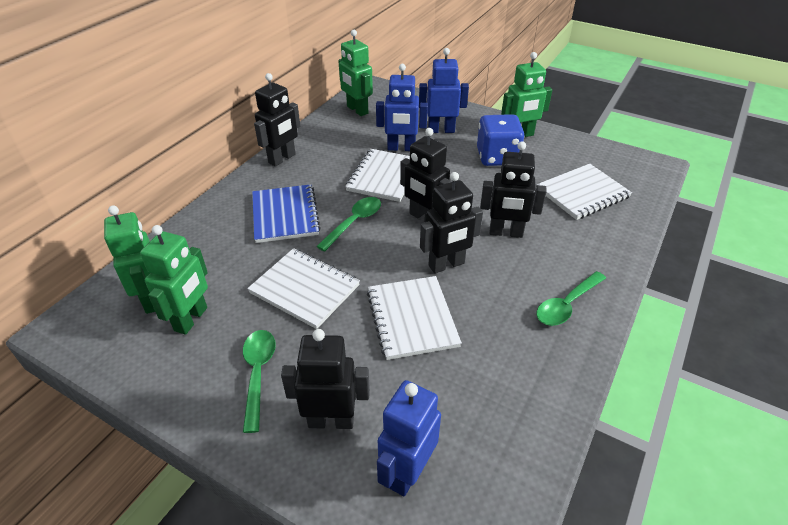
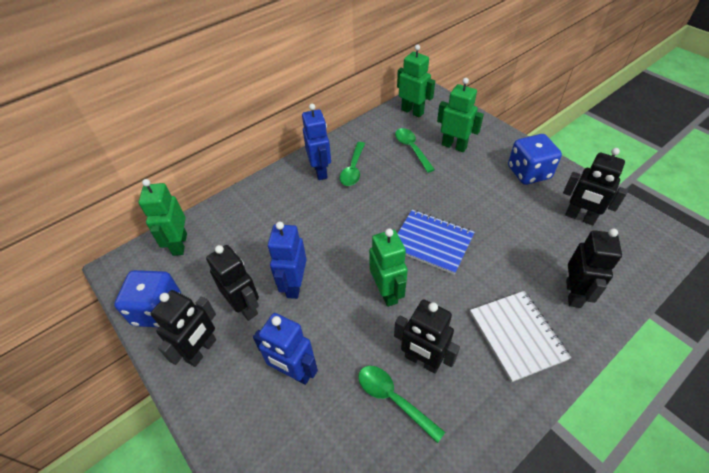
blue dice: 1 -> 2
white notebook: 4 -> 1

